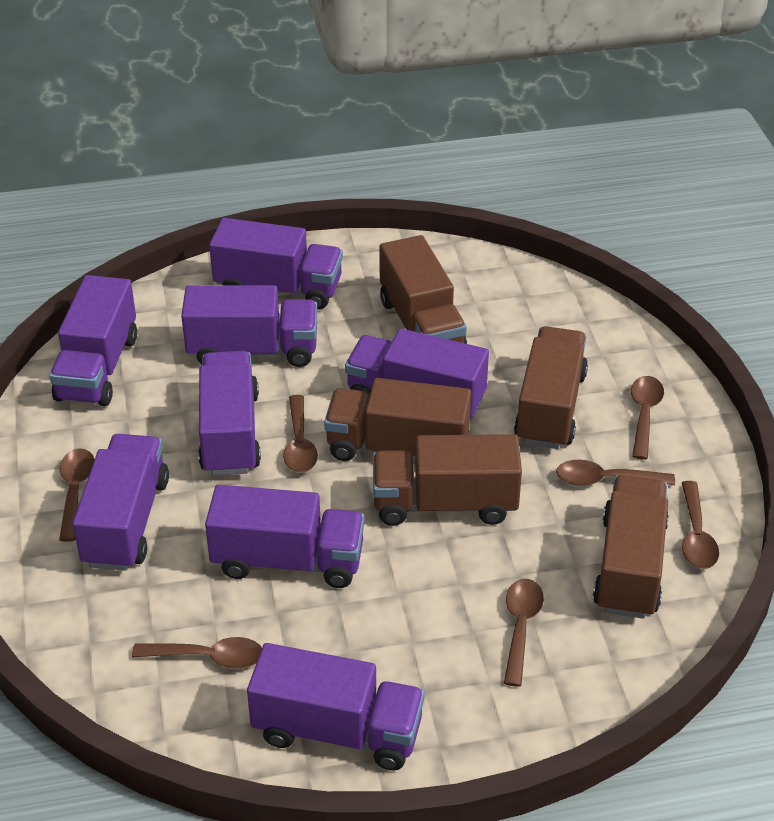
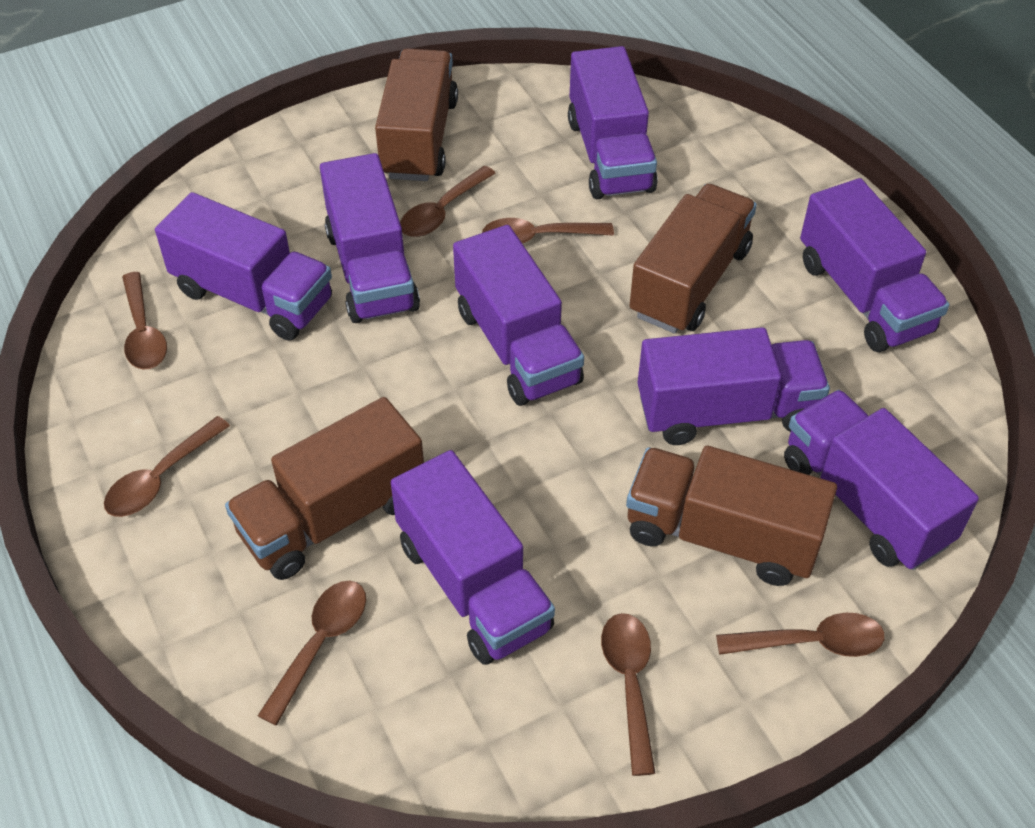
brown truck: 5 -> 4

